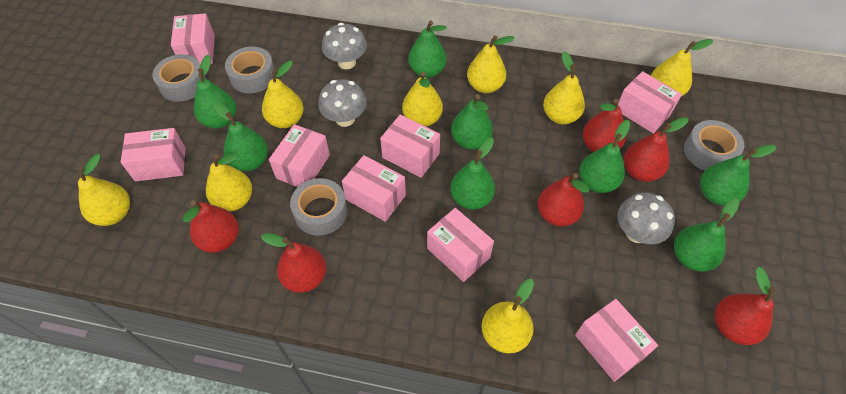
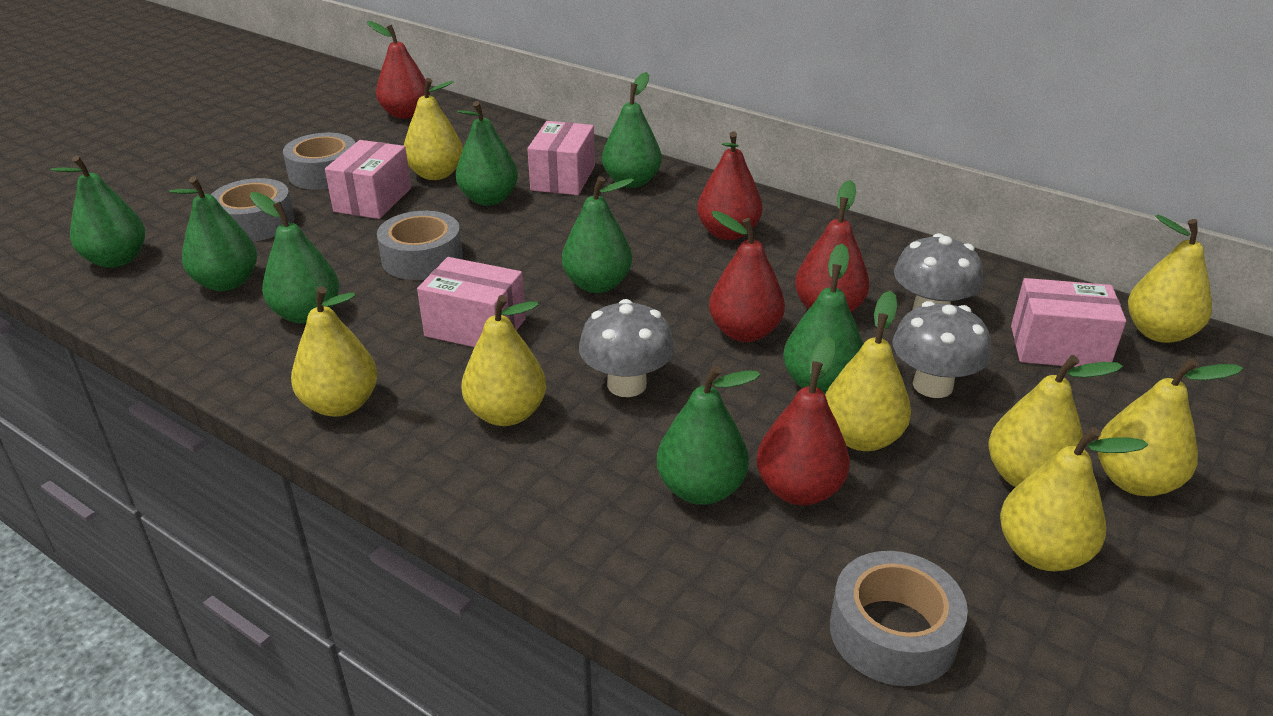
pink box: 8 -> 4
red pear: 6 -> 5

